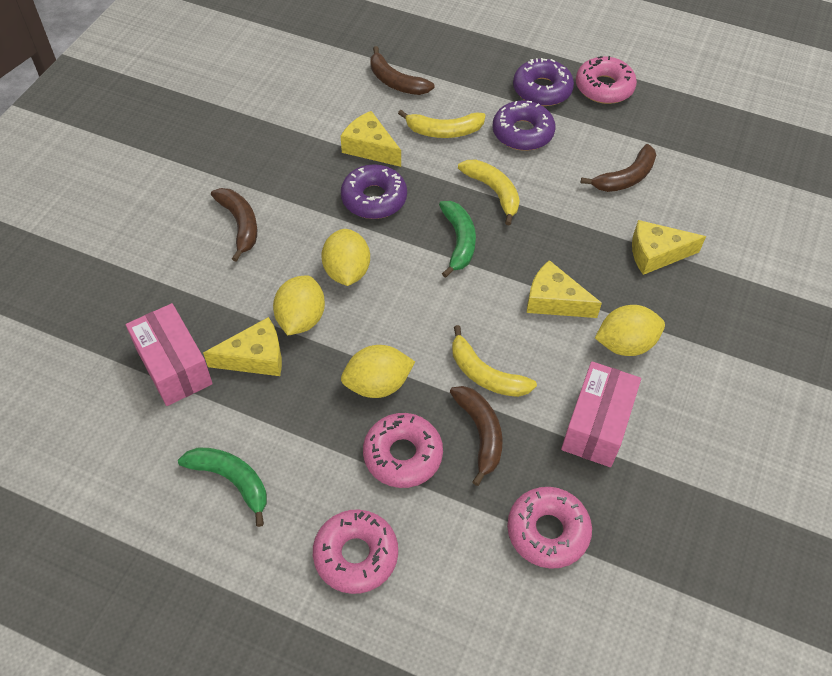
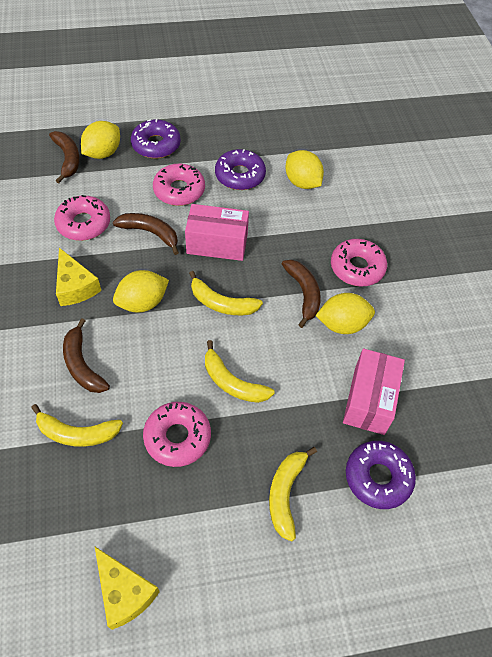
green banana: 2 -> 0
yellow banana: 3 -> 4
yellow cheese: 4 -> 2

